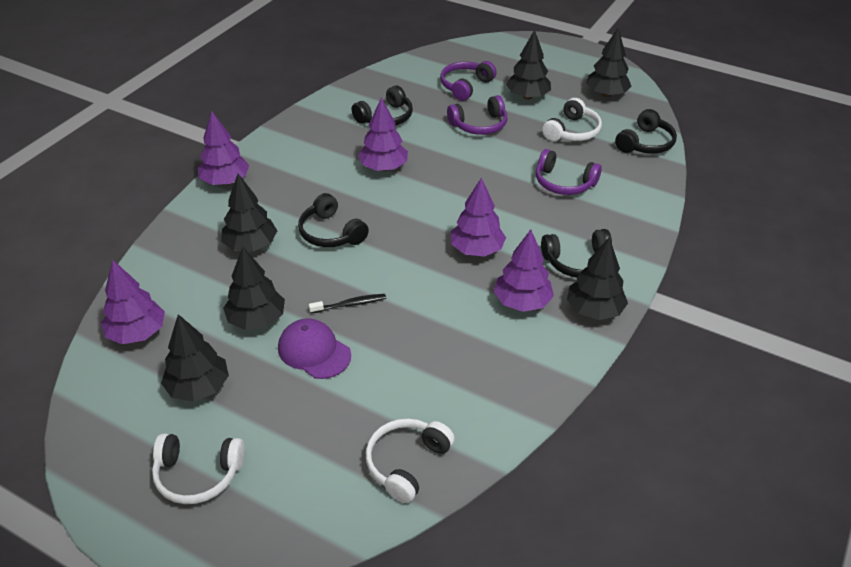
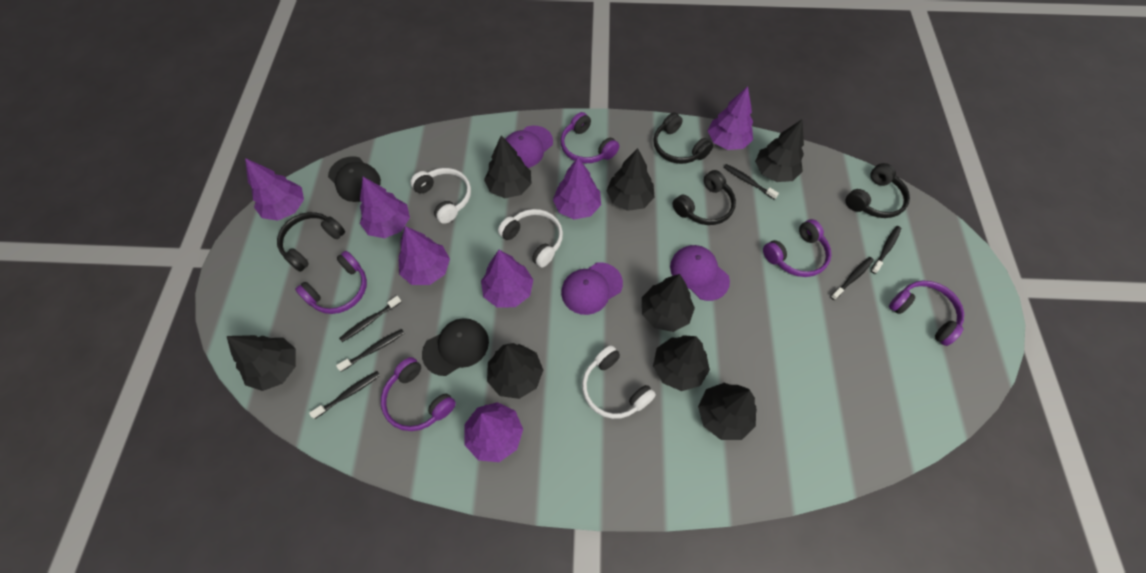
black cap: 0 -> 2
black toothbrush: 1 -> 6
black tree: 6 -> 8
purple cap: 1 -> 3
purple headphones: 3 -> 5
purple tree: 5 -> 7

